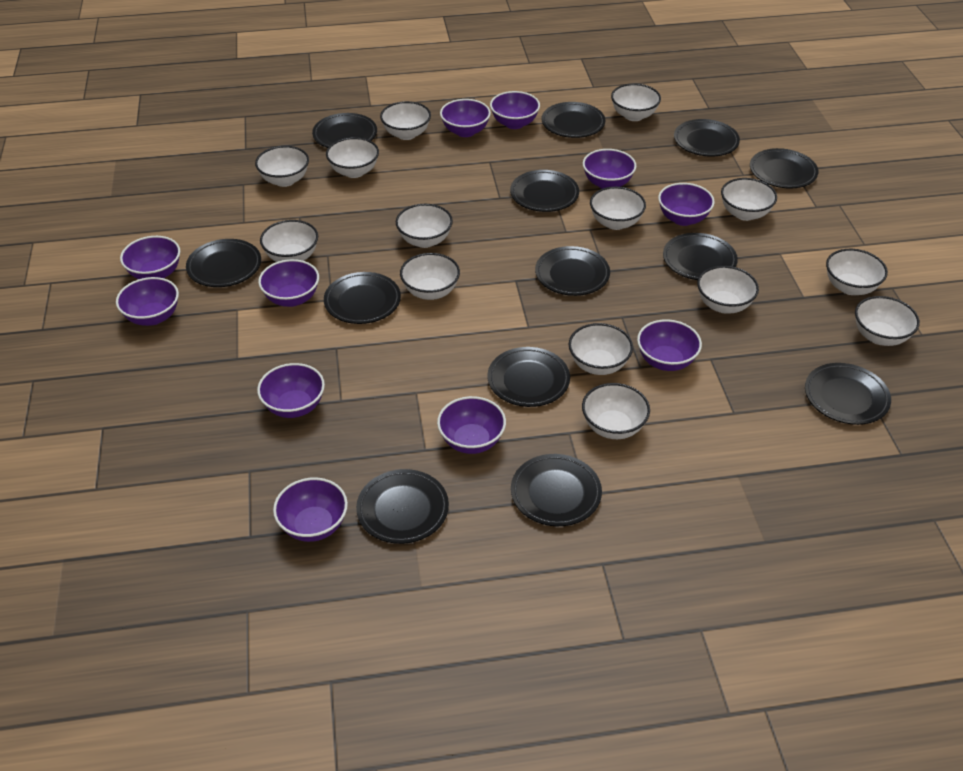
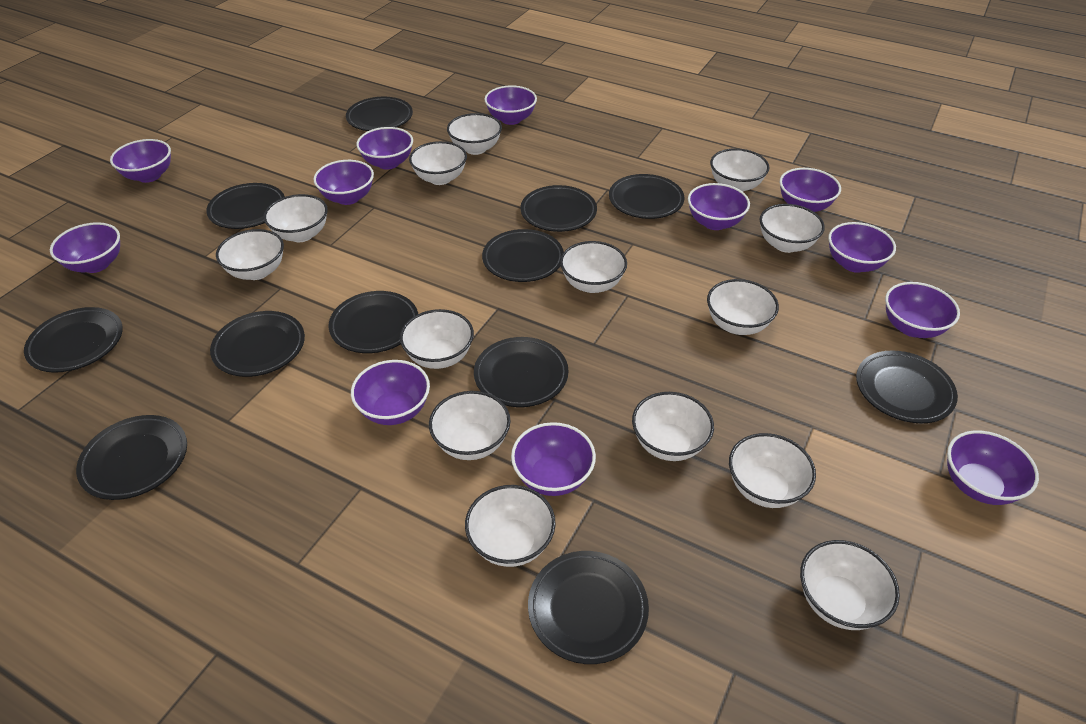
black plate: 13 -> 12
purple bowl: 11 -> 12

